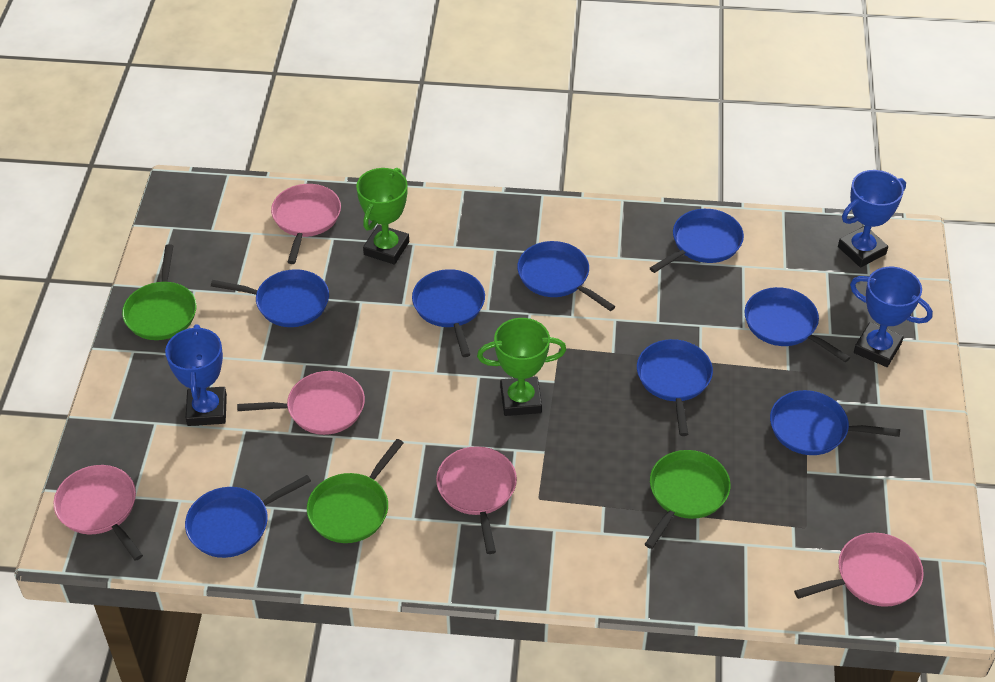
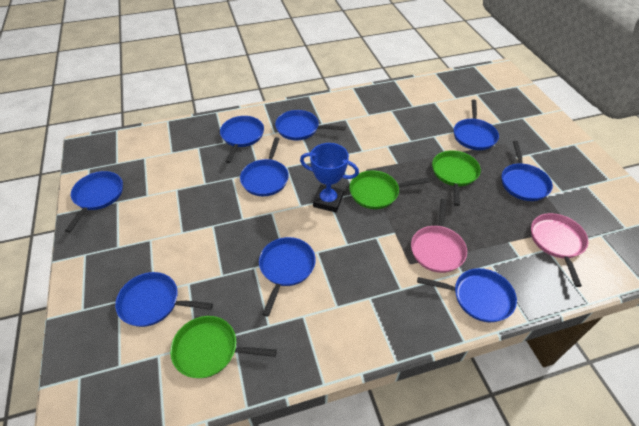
blue pan: 8 -> 9
blue trophy: 3 -> 1
green trophy: 2 -> 0
pink pan: 5 -> 2

